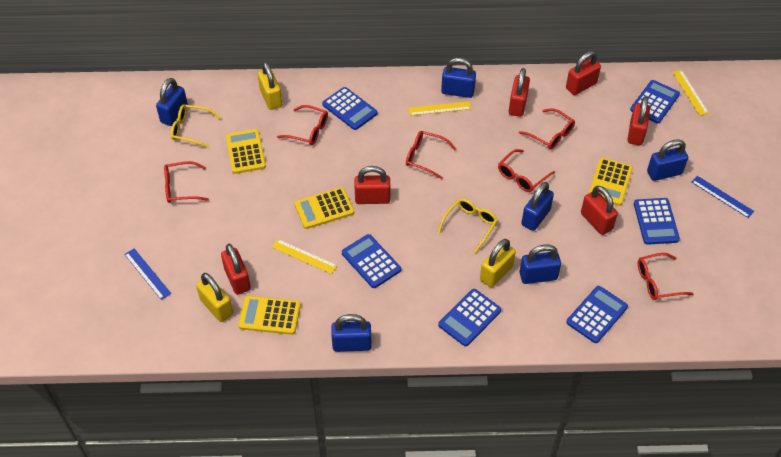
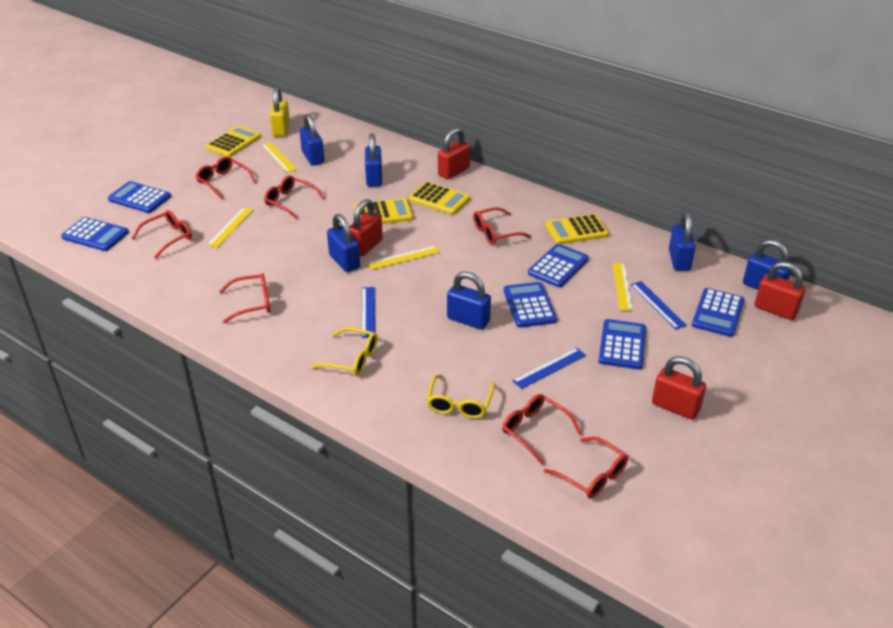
blue ruler: 2 -> 3
red glasses: 6 -> 7
red padlock: 6 -> 4
yellow padlock: 3 -> 1
yellow ruler: 3 -> 4

